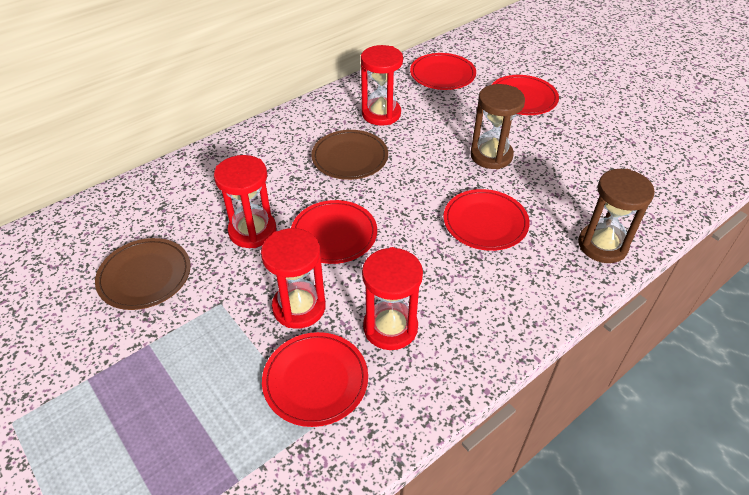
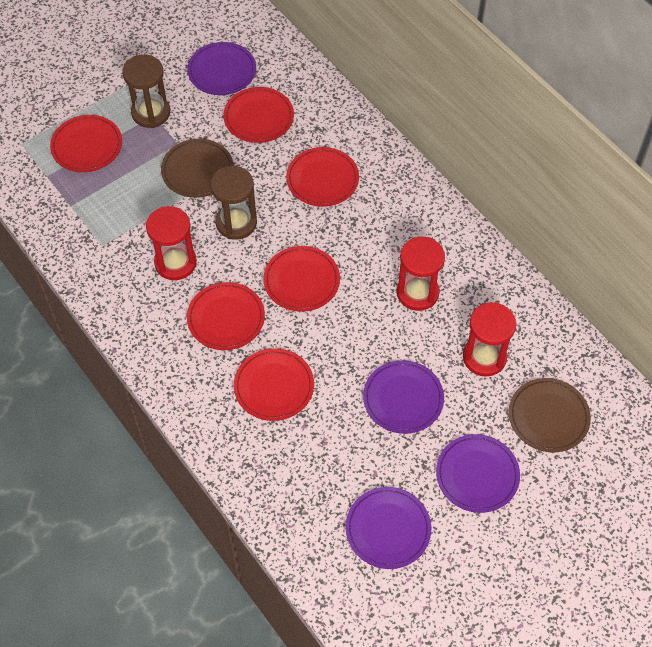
purple plate: 0 -> 4
red hourglass: 4 -> 3
red plate: 5 -> 6

